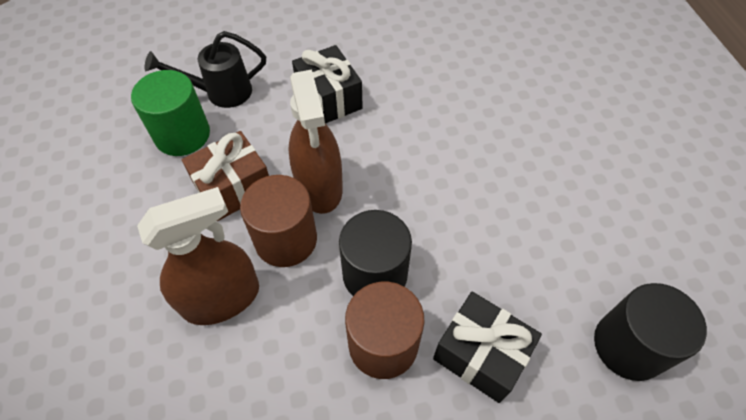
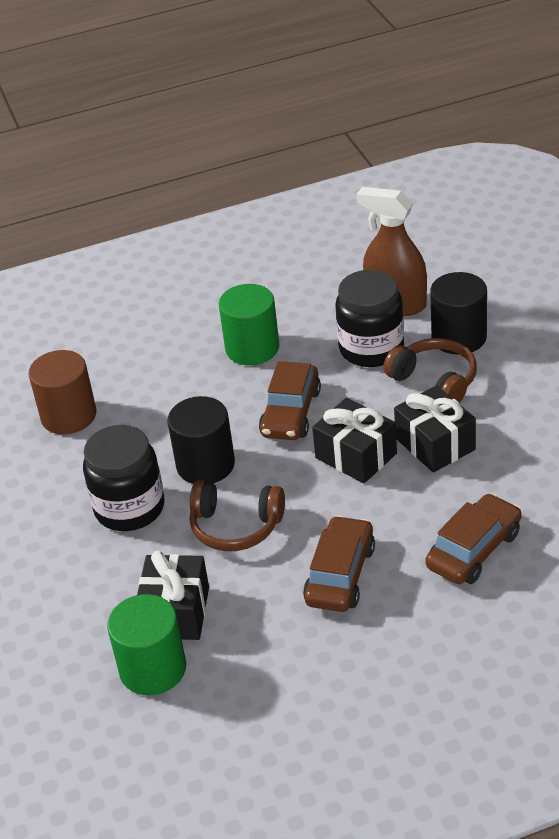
black gift: 2 -> 3
black jar: 0 -> 2
black watering can: 1 -> 0
brown car: 0 -> 3
brown cylinder: 2 -> 1
brown gift: 1 -> 0
brown headphones: 0 -> 2
brown spray bottle: 2 -> 1
green cylinder: 1 -> 2

